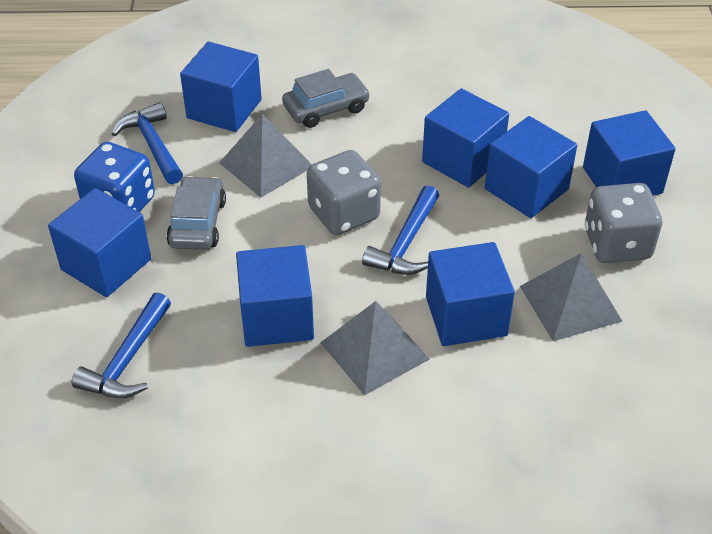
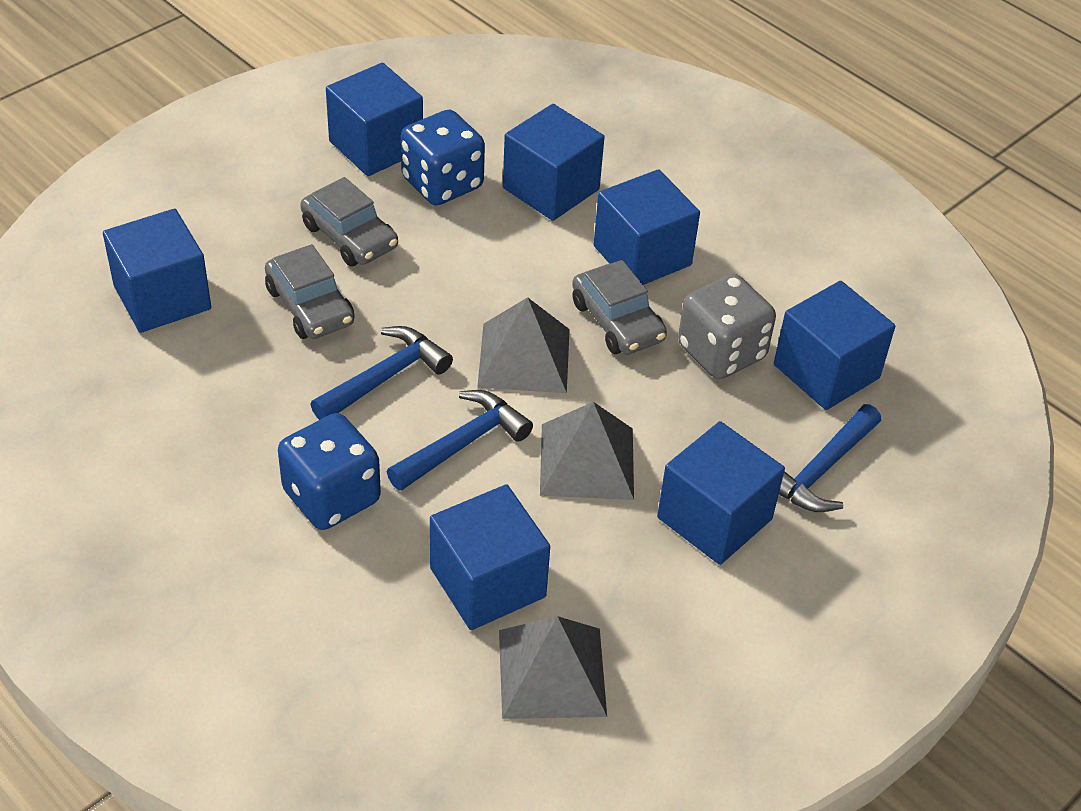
blue dice: 1 -> 2
grey car: 2 -> 3
grey dice: 2 -> 1

